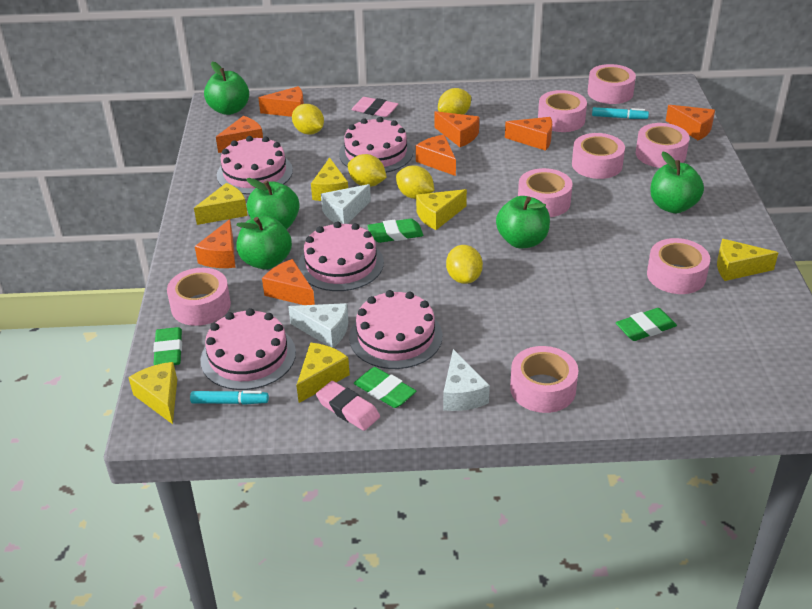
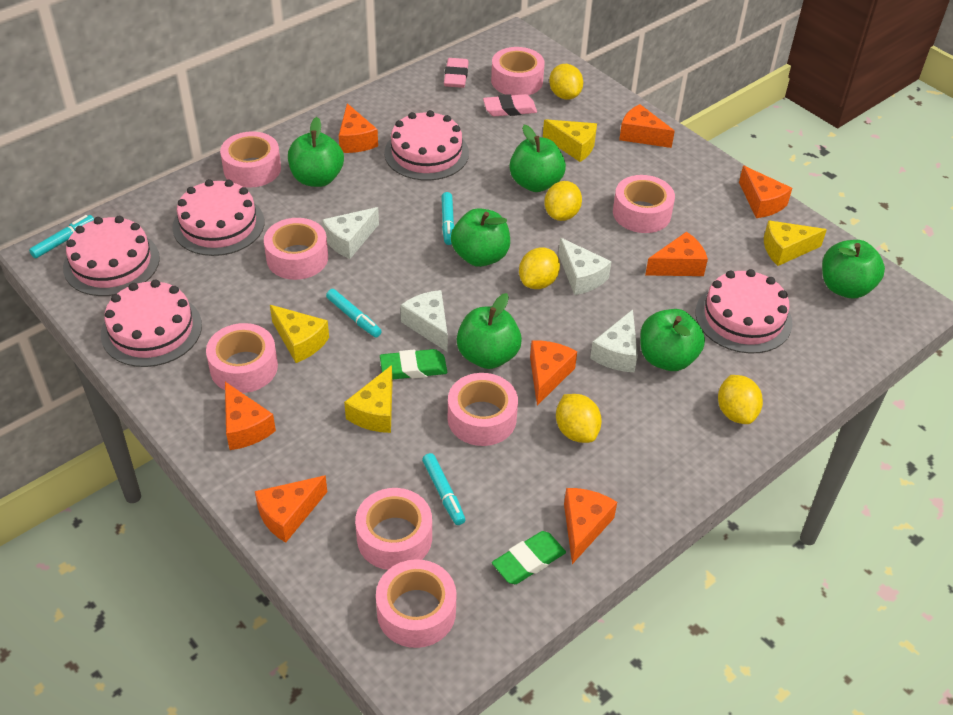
green apple: 5 -> 6
green eraser: 4 -> 2
turquoise marker: 2 -> 4
white cheese: 3 -> 4
yellow cheese: 6 -> 4

